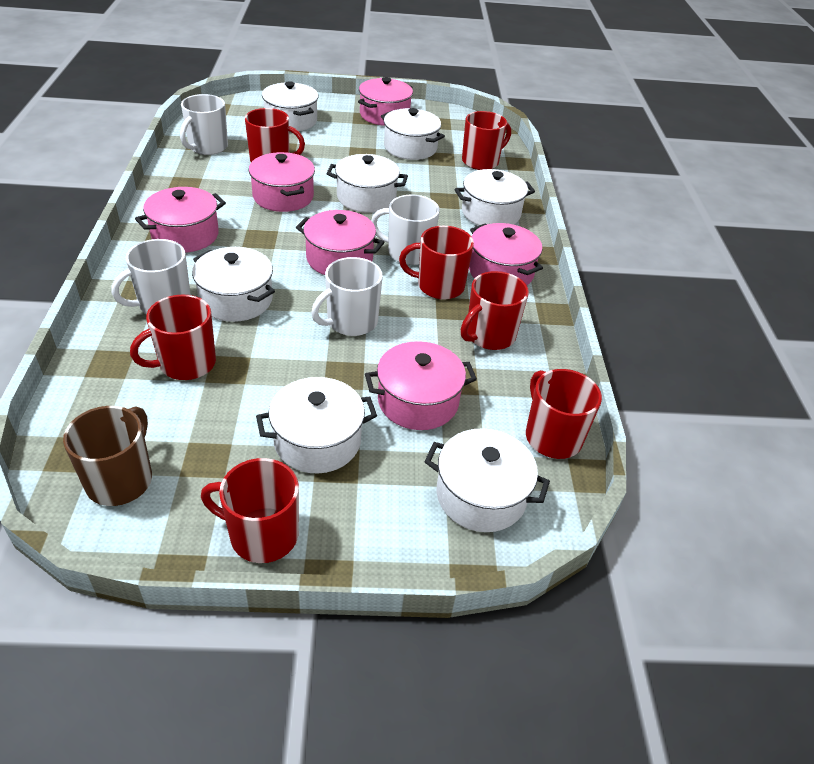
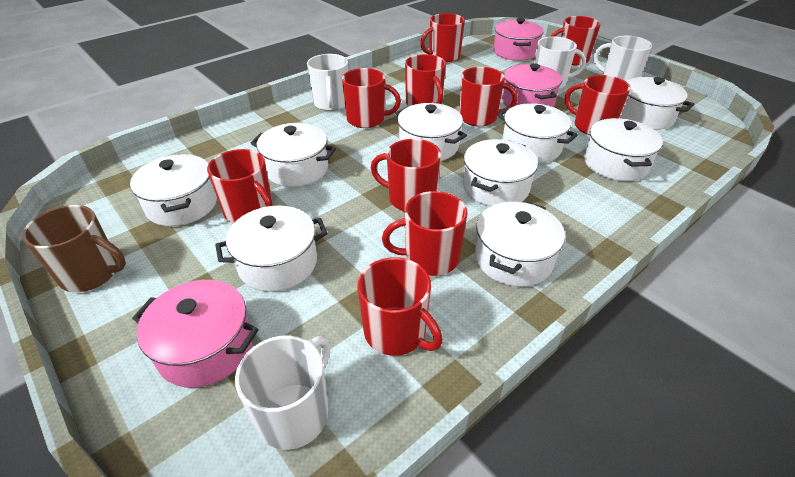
pink pot: 6 -> 3
red mug: 7 -> 10
white pot: 7 -> 9

